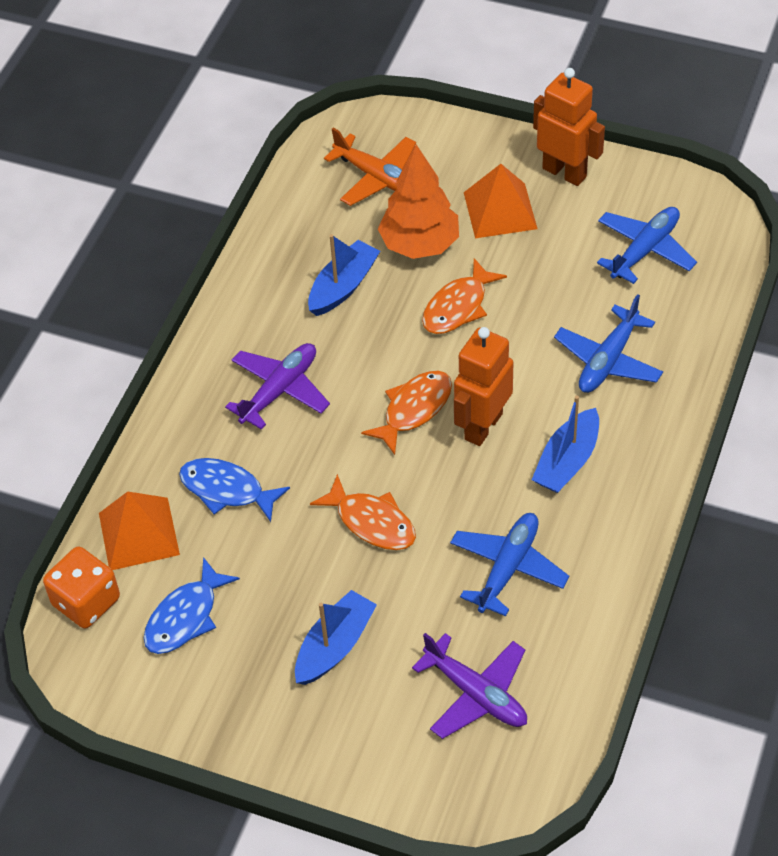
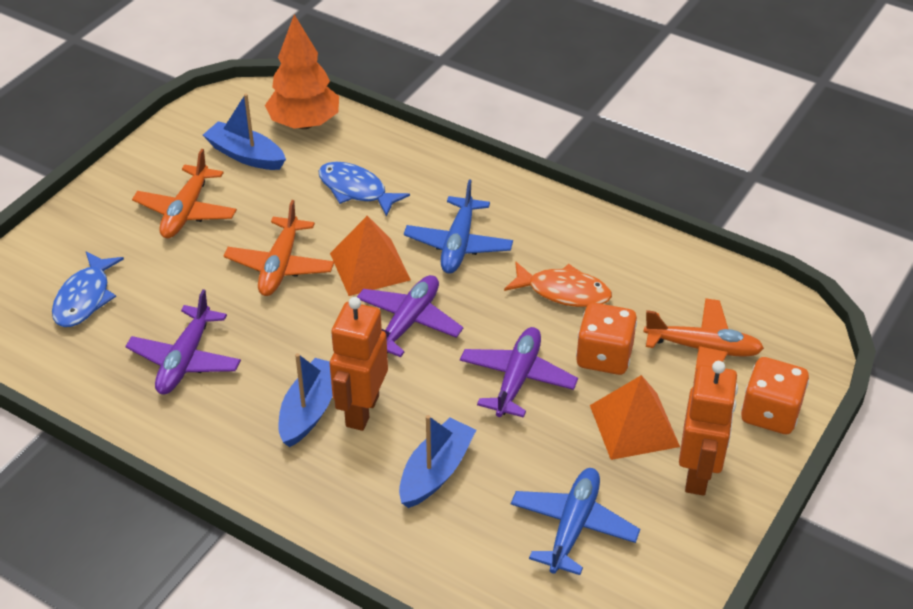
blue plane: 3 -> 2
orange dice: 1 -> 2
orange fish: 3 -> 1
orange plane: 1 -> 3
purple plane: 2 -> 3

